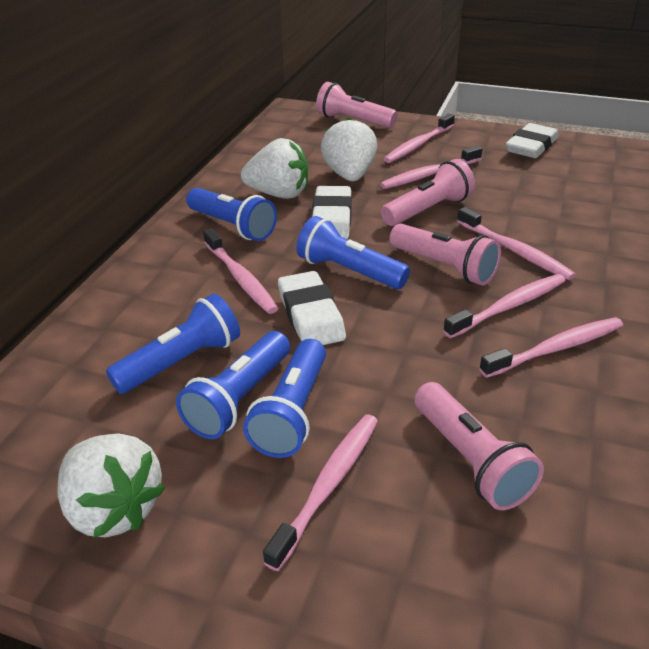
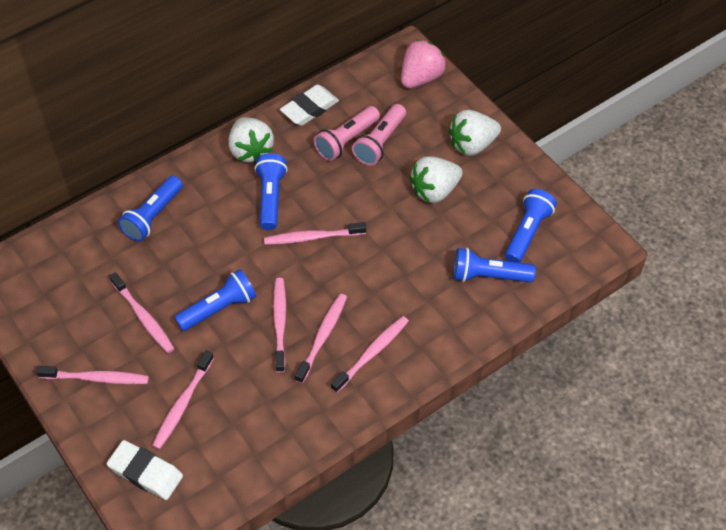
pink flashlight: 4 -> 2
pink strawberry: 0 -> 1
white eraser: 3 -> 2

